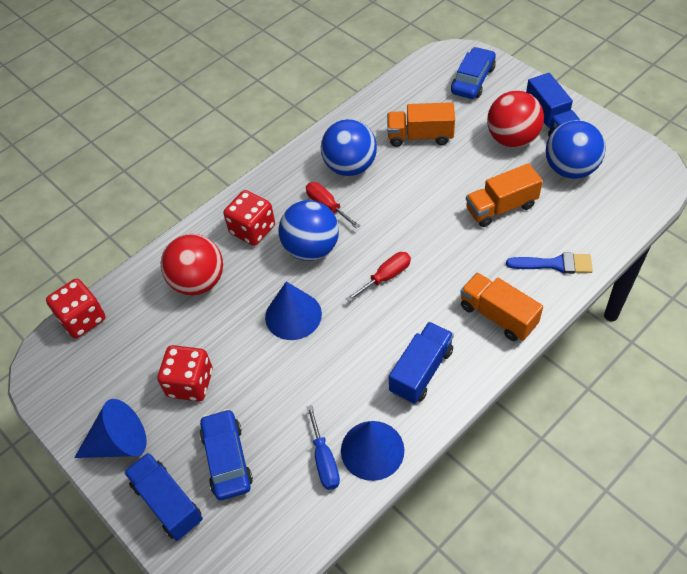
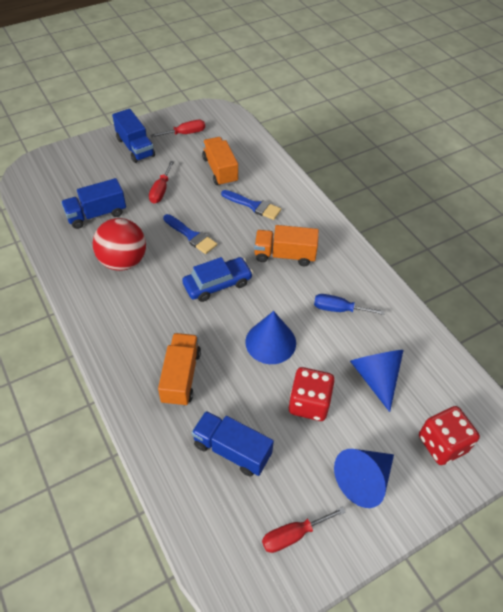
blue ball: 3 -> 0
blue brush: 1 -> 2
blue car: 2 -> 1
red ball: 2 -> 1
red dice: 3 -> 2
red screwdriver: 2 -> 3

